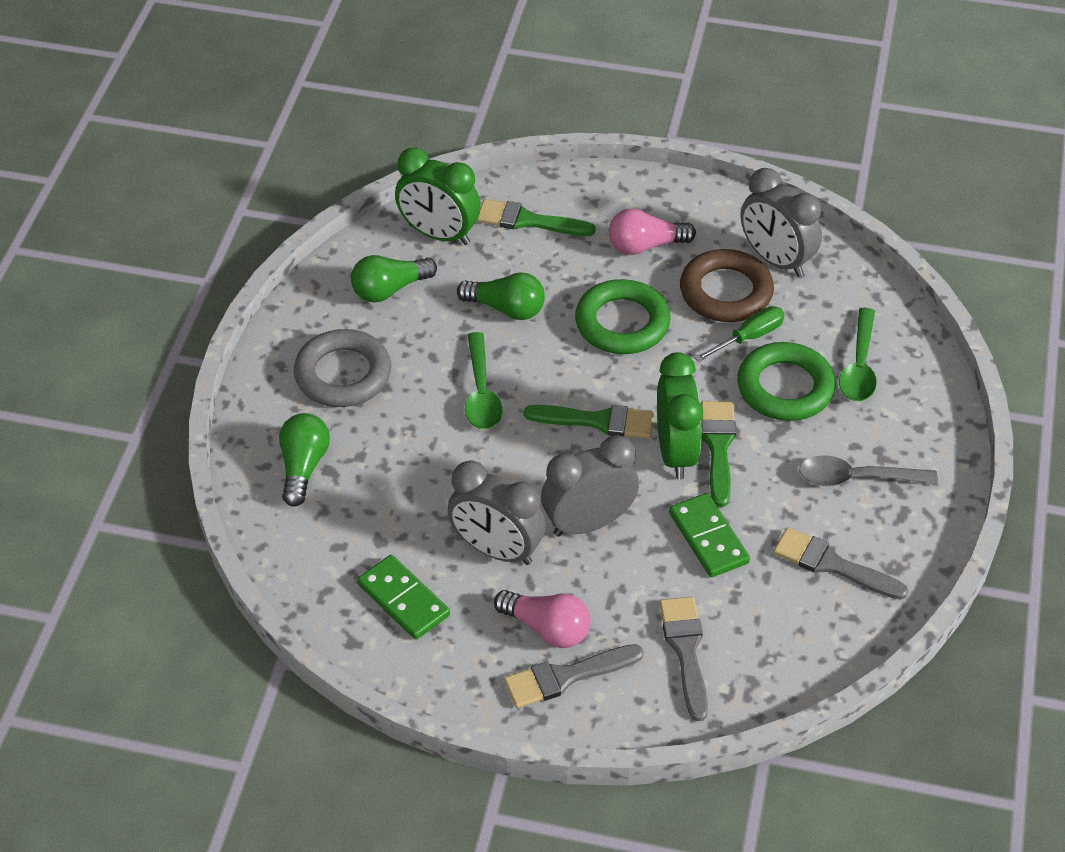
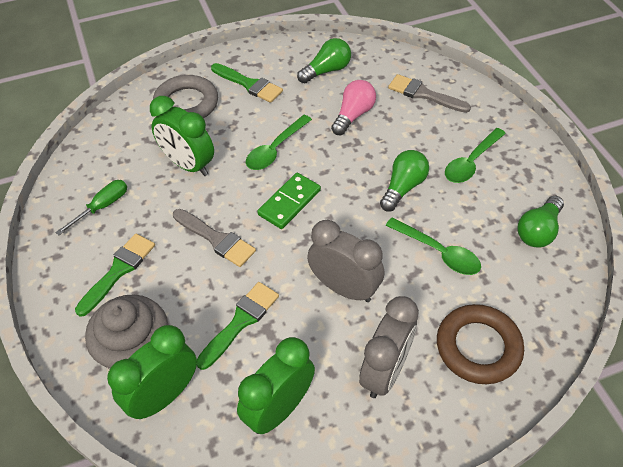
green clock: 2 -> 3
green domino: 2 -> 1
green ring: 2 -> 0
green spoon: 2 -> 3
grey brush: 3 -> 2
grey clock: 3 -> 2
grey cupcake: 0 -> 1
grey spoon: 1 -> 0
pink light bulb: 2 -> 1

